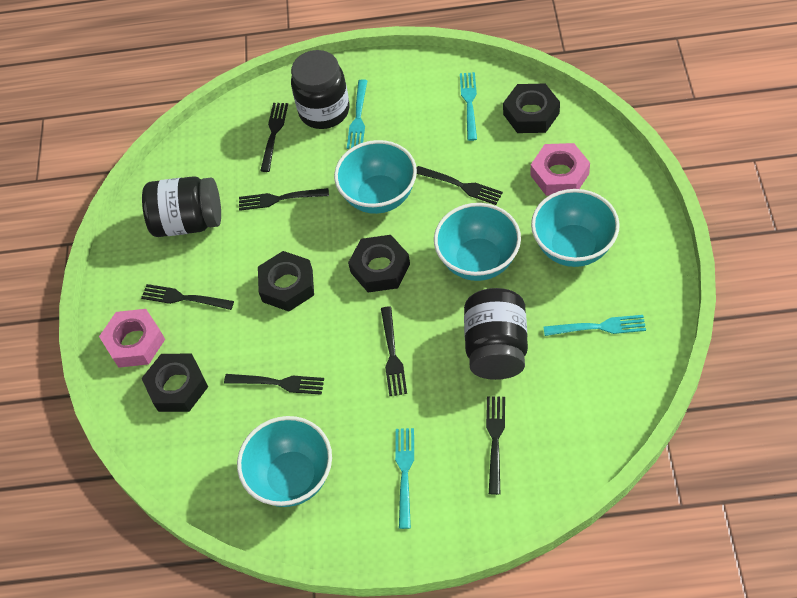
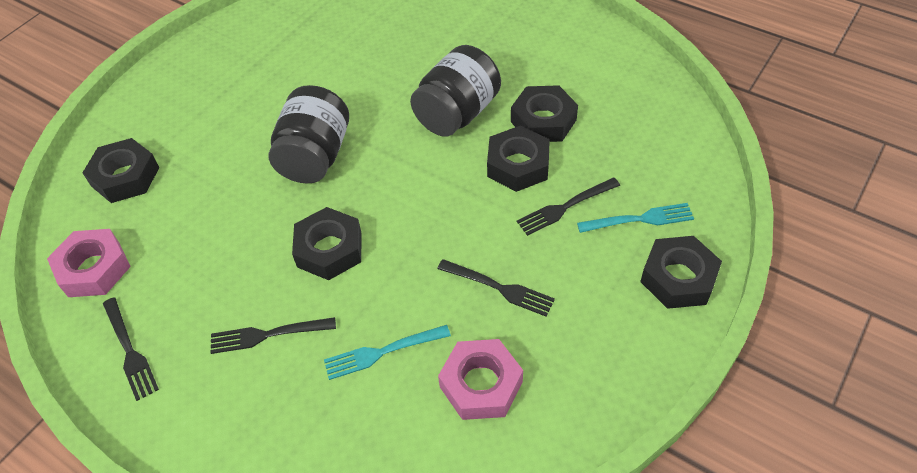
black fork: 7 -> 4
black jar: 3 -> 2
black nut: 4 -> 5
turquoise bowl: 4 -> 0
turquoise fork: 4 -> 2

